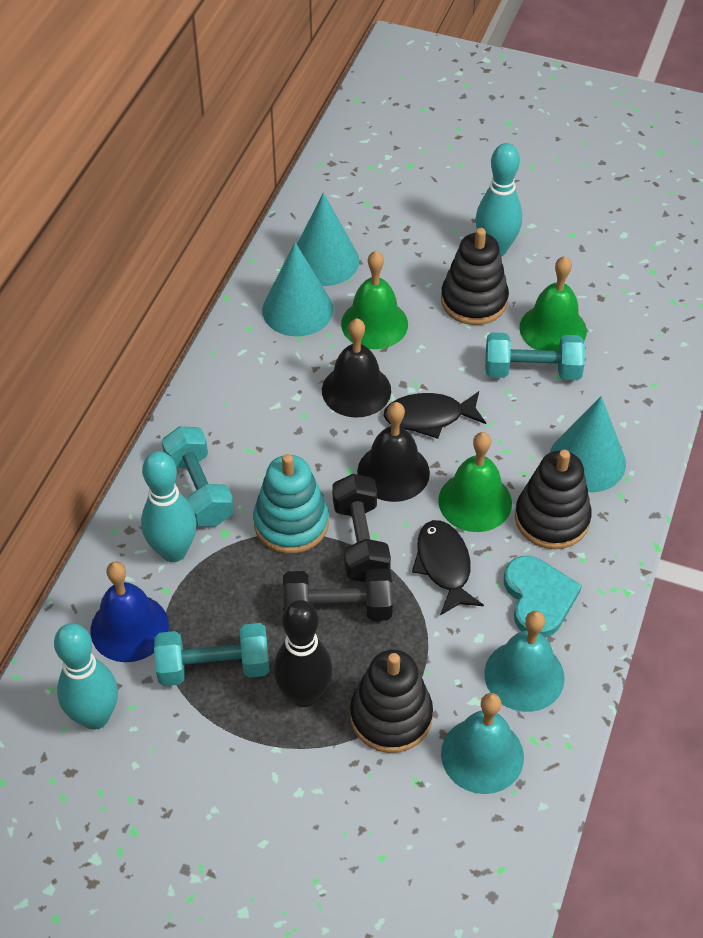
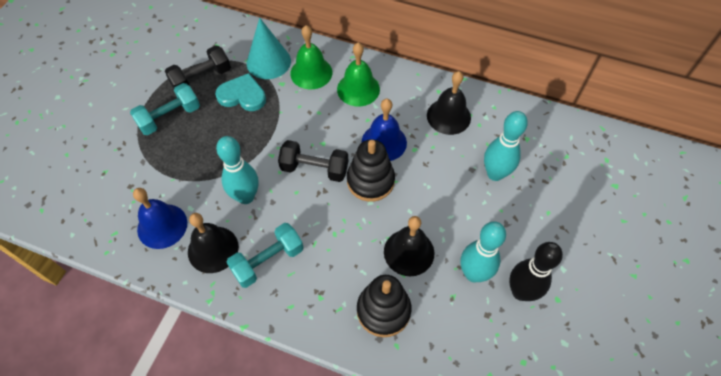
black bell: 2 -> 3
black fish: 2 -> 0
black stacking toy: 3 -> 2
blue bell: 1 -> 2
green bell: 3 -> 2
turquoise bell: 2 -> 0
turquoise cone: 3 -> 1
turquoise dumbbell: 3 -> 2
turquoise stacking toy: 1 -> 0

